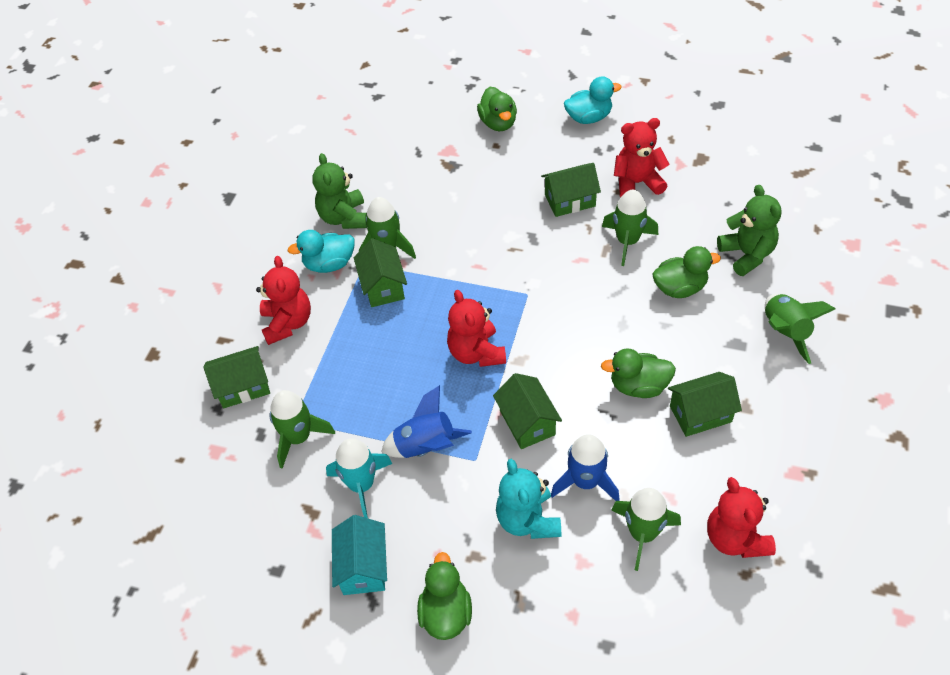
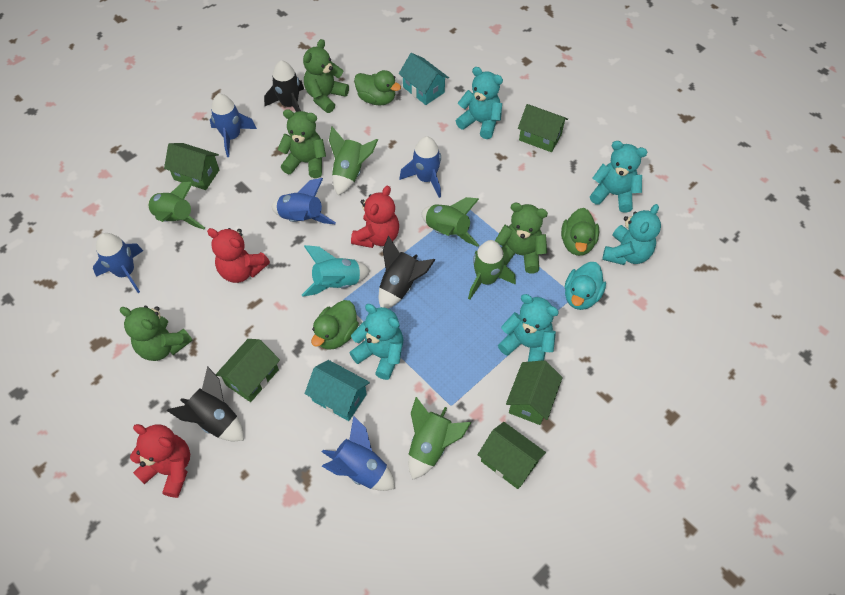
black rocket: 0 -> 3
blue rocket: 2 -> 5
green duck: 4 -> 3
green teddy bear: 2 -> 4
red teddy bear: 4 -> 3
turquoise duck: 2 -> 1
turquoise house: 1 -> 2
turquoise teddy bear: 1 -> 5

